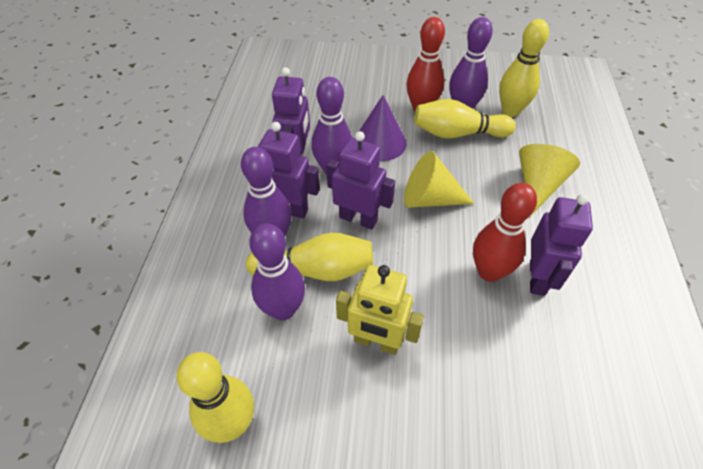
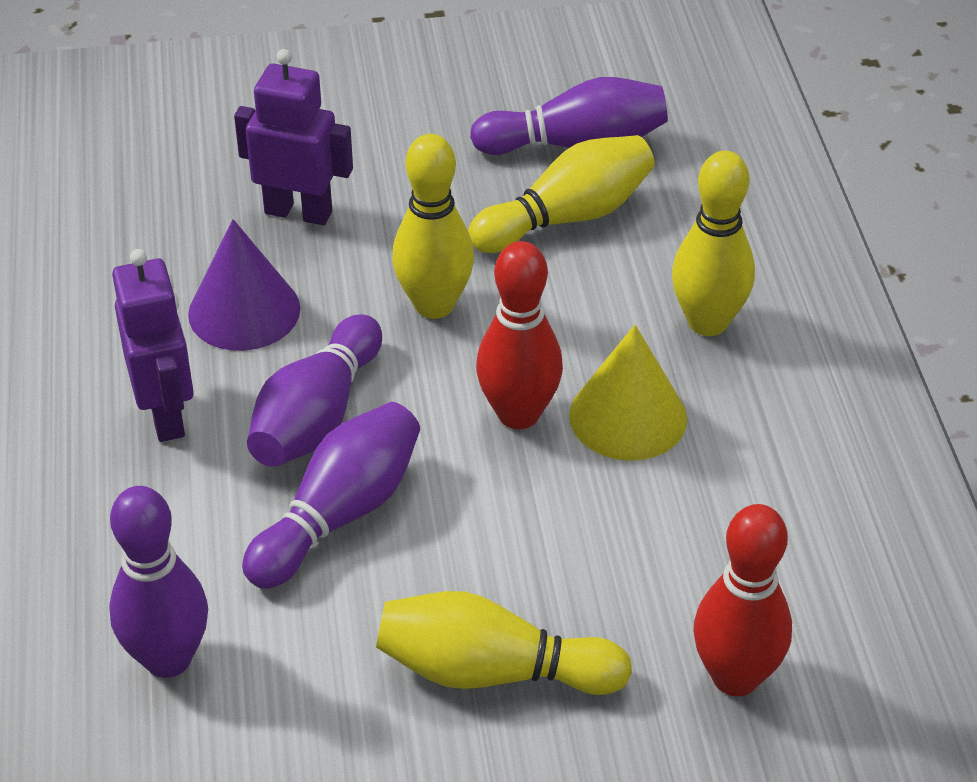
purple robot: 4 -> 2
yellow cone: 2 -> 1
yellow robot: 1 -> 0

